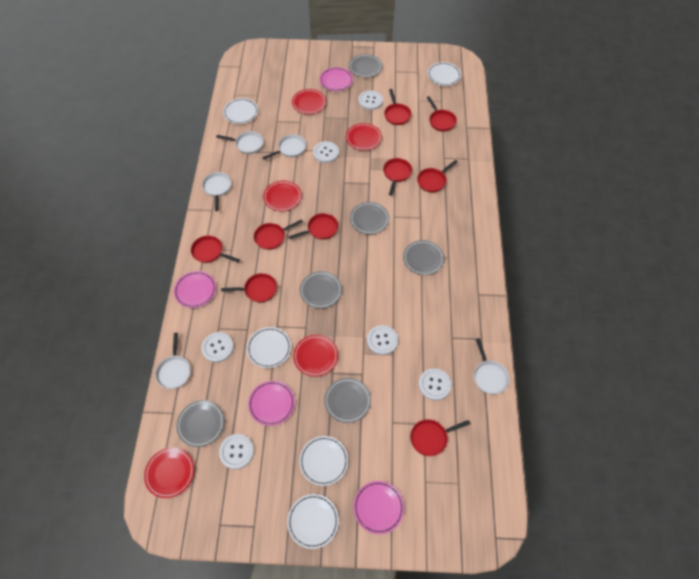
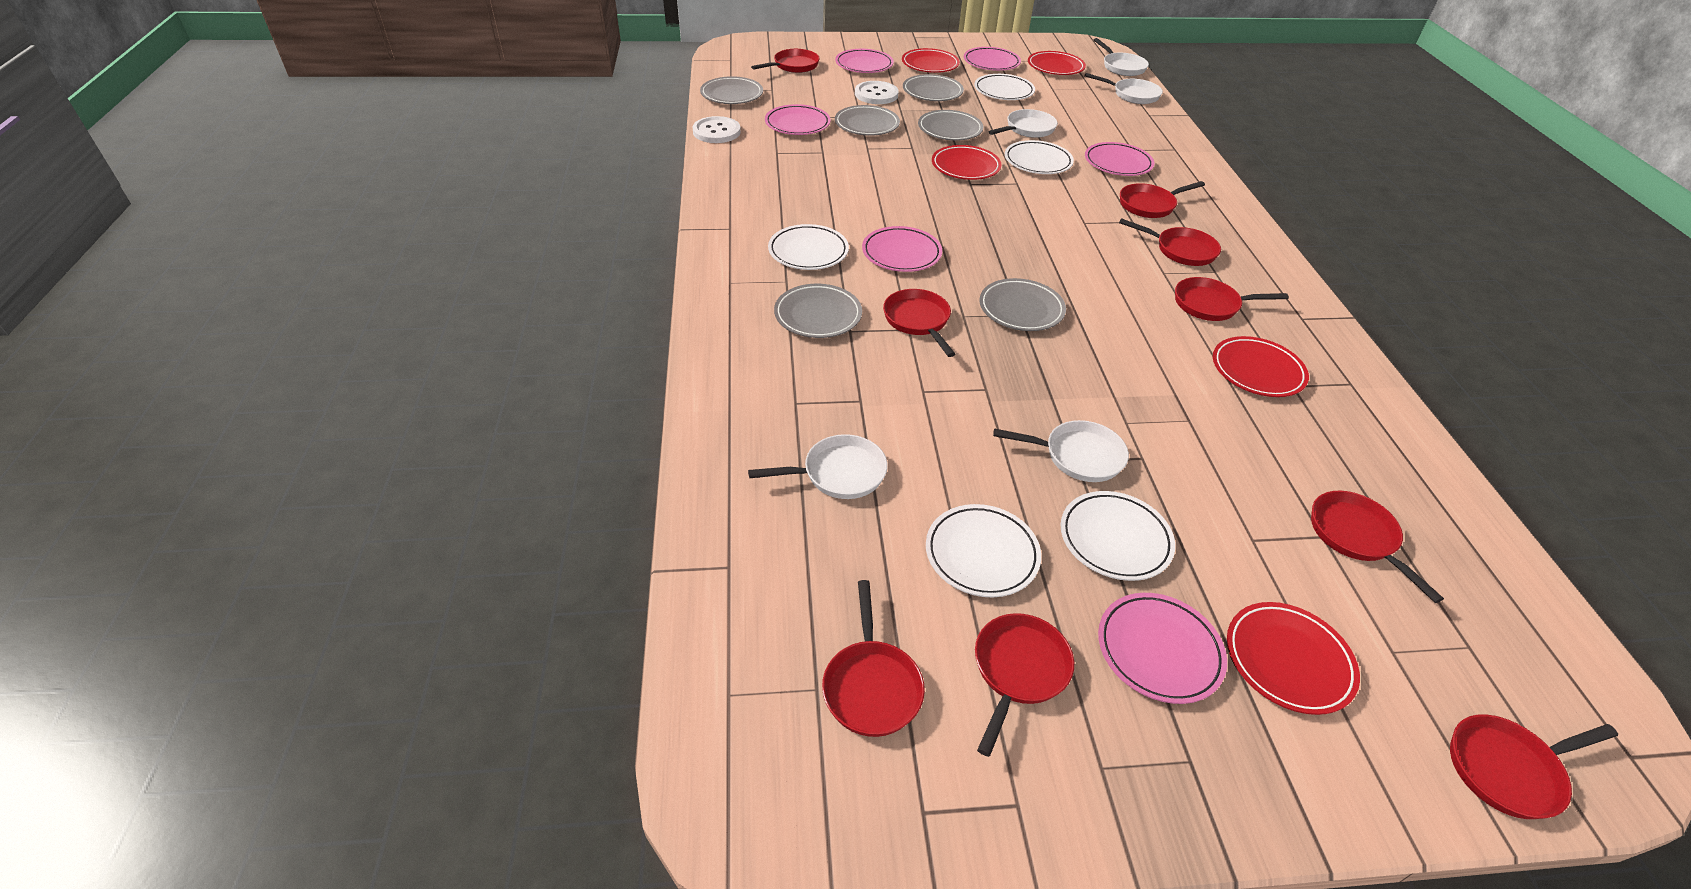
pink plate: 4 -> 6
white button: 6 -> 2

